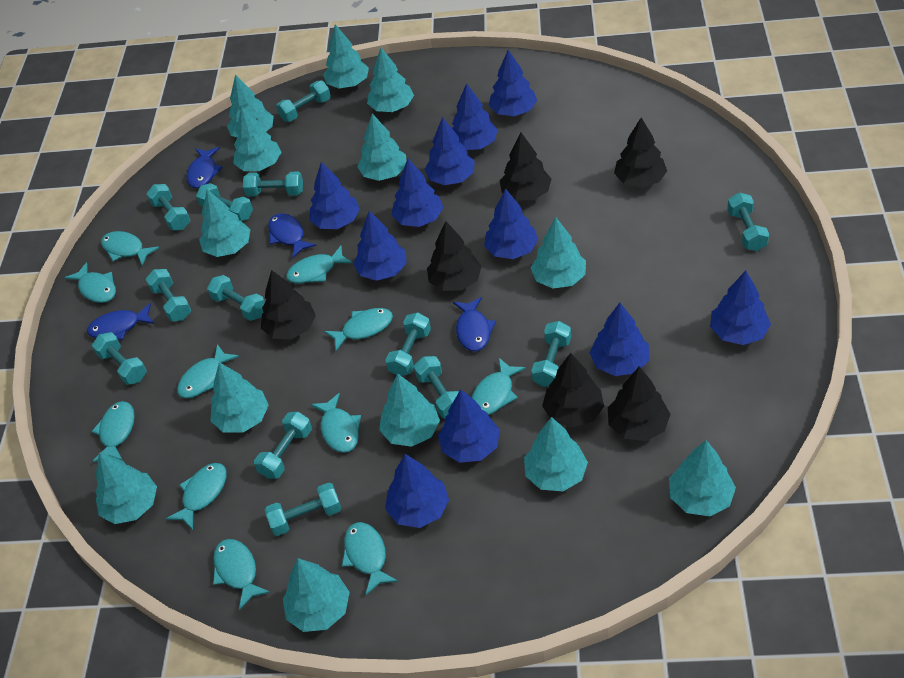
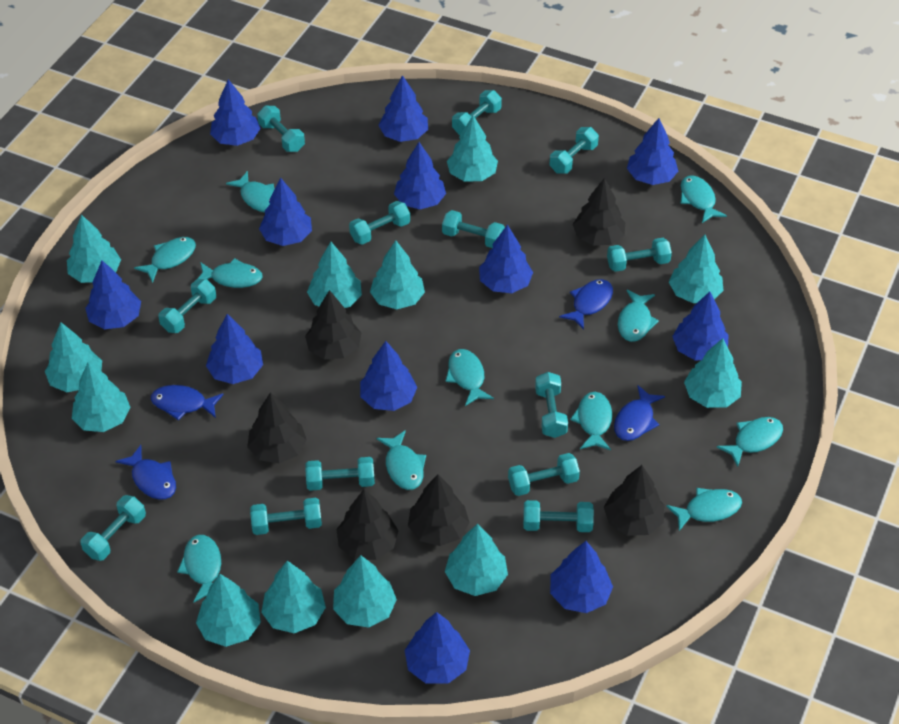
blue tree: 11 -> 12
turquoise tree: 13 -> 12

